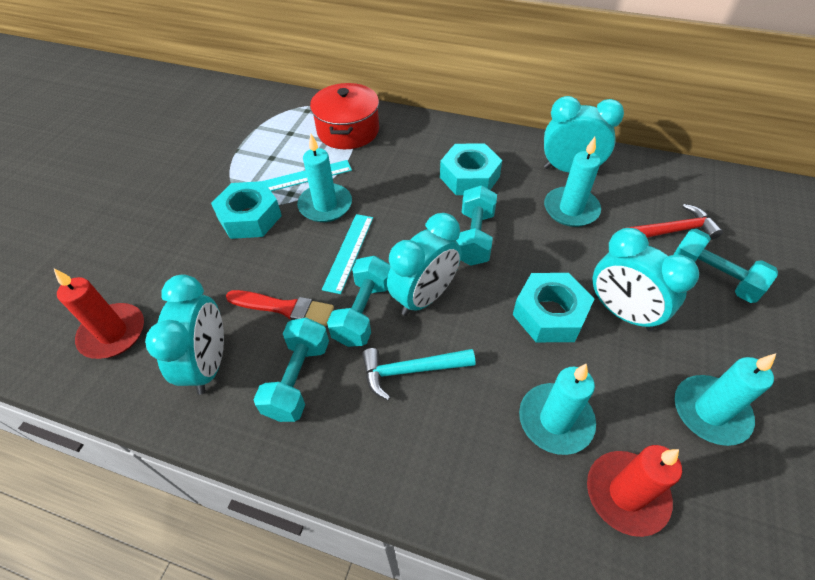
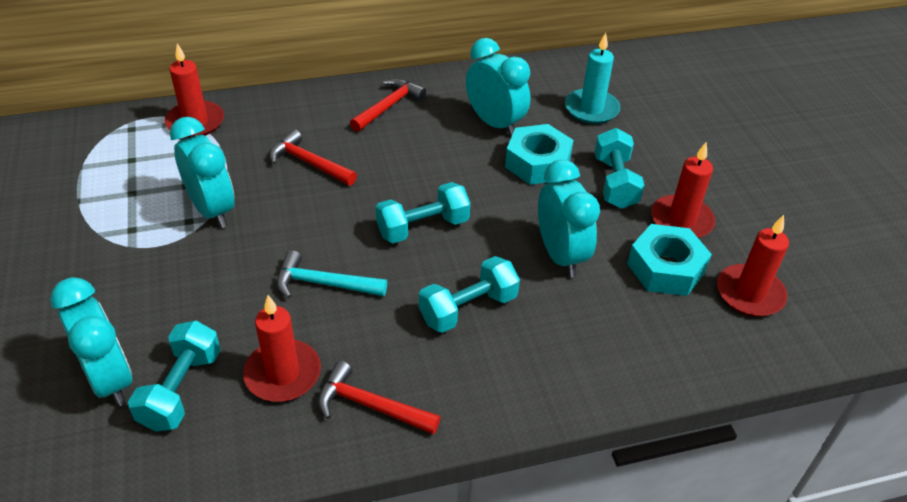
red brush: 1 -> 0
red candle: 2 -> 4
red hammer: 1 -> 3
red pot: 1 -> 0
turquoise candle: 4 -> 1
turquoise nut: 3 -> 2
turquoise ruler: 2 -> 0

